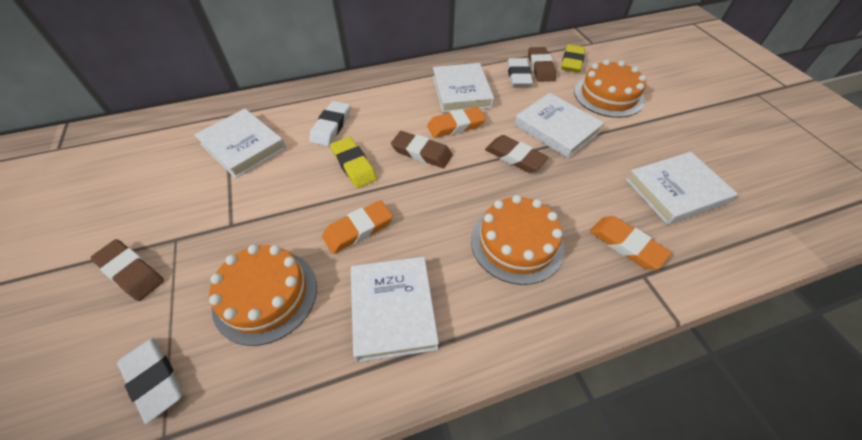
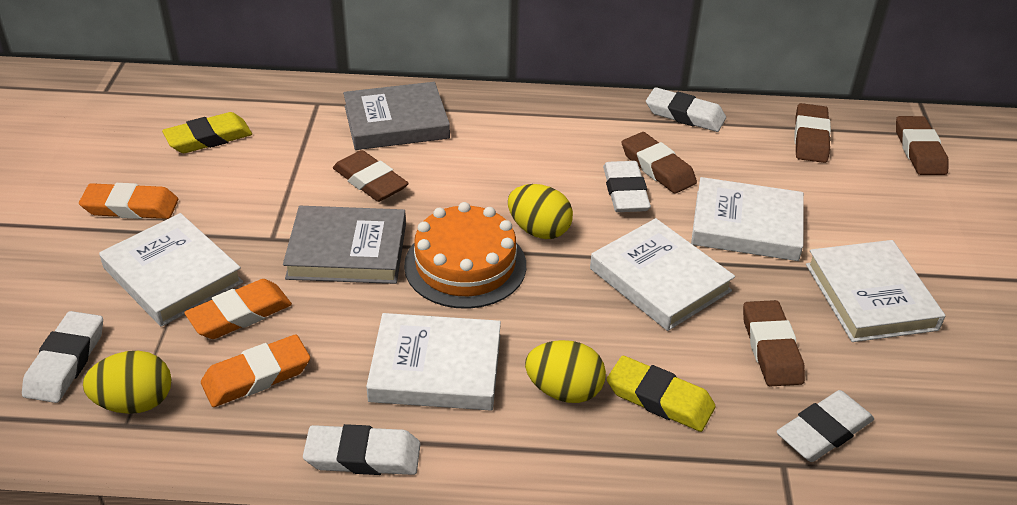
brown eraser: 4 -> 5
grey book: 0 -> 2
orange cake: 3 -> 1
white eraser: 3 -> 5
yellow egg: 0 -> 3

